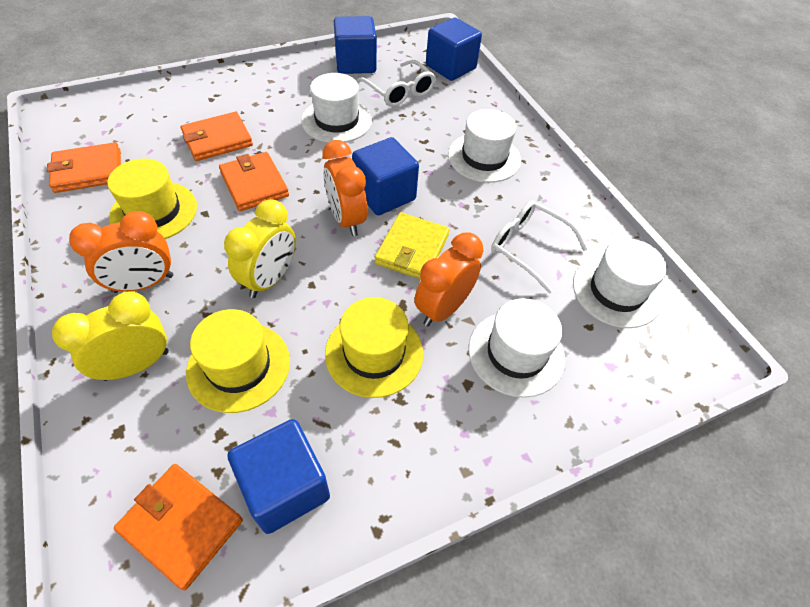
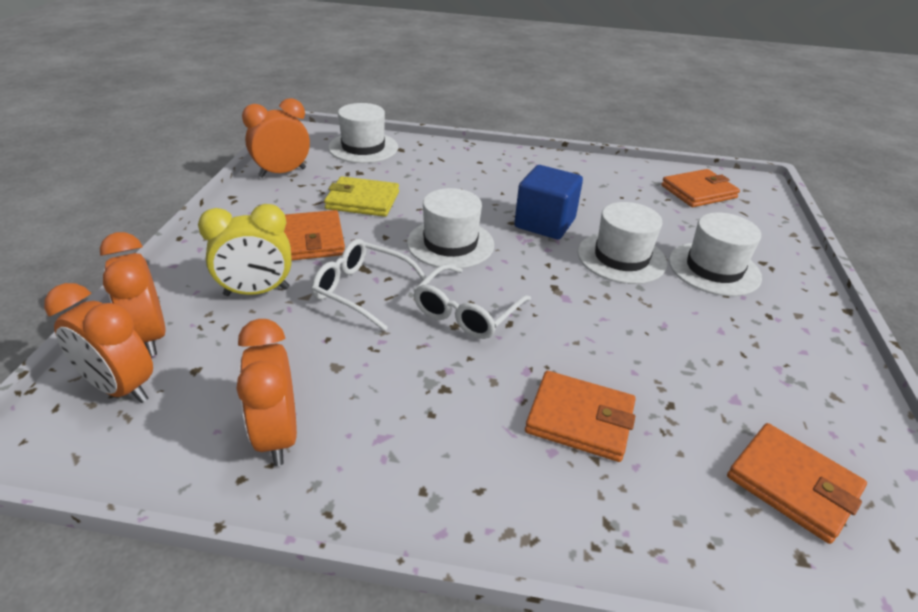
blue cube: 4 -> 1
orange clock: 3 -> 4
yellow clock: 2 -> 1
yellow hat: 3 -> 0

